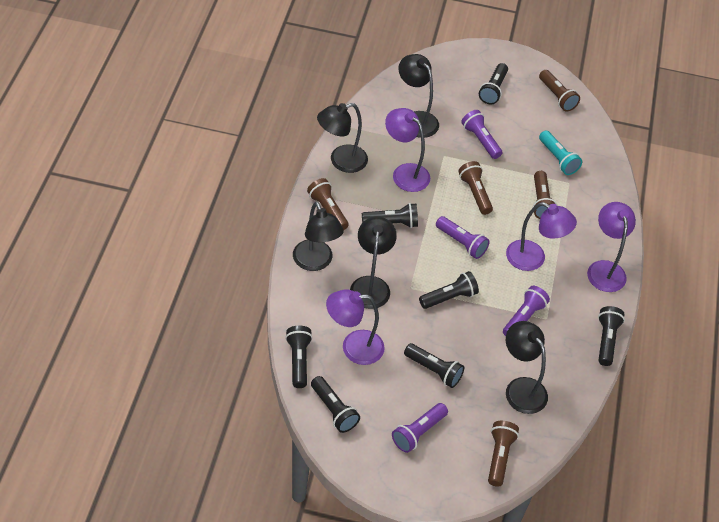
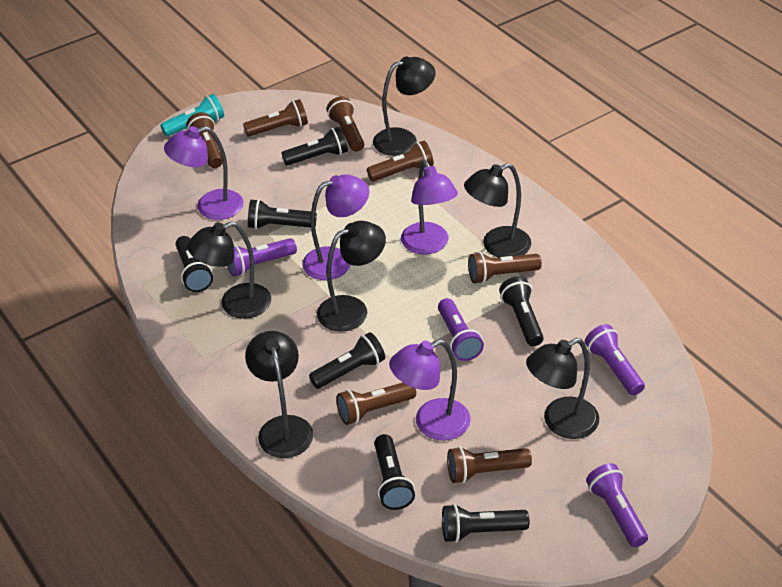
black lamp: 5 -> 6
brown flashlight: 5 -> 7

